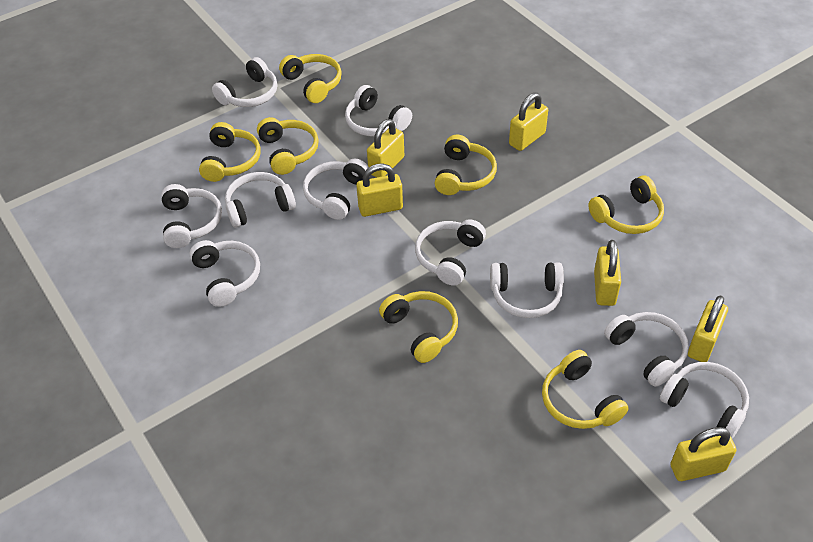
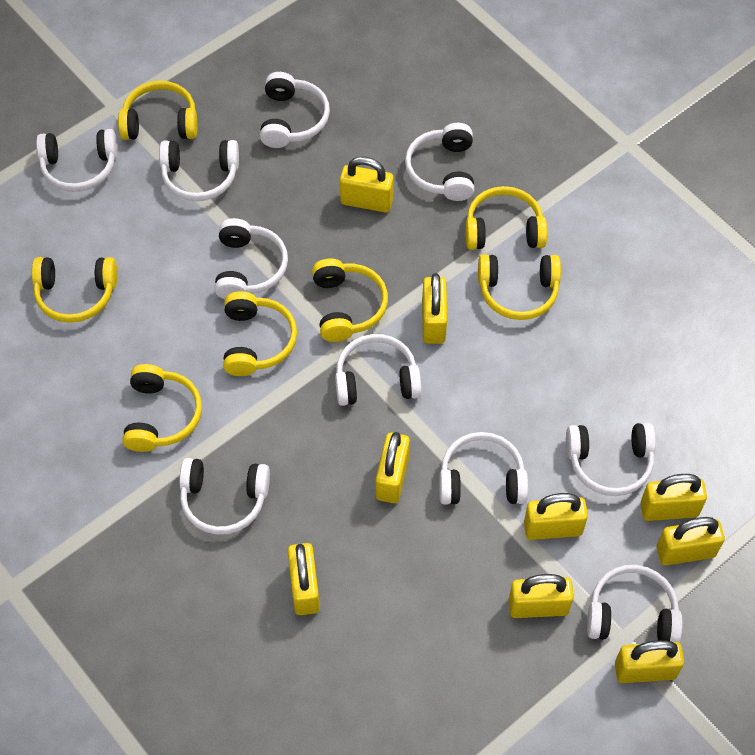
yellow padlock: 6 -> 9

